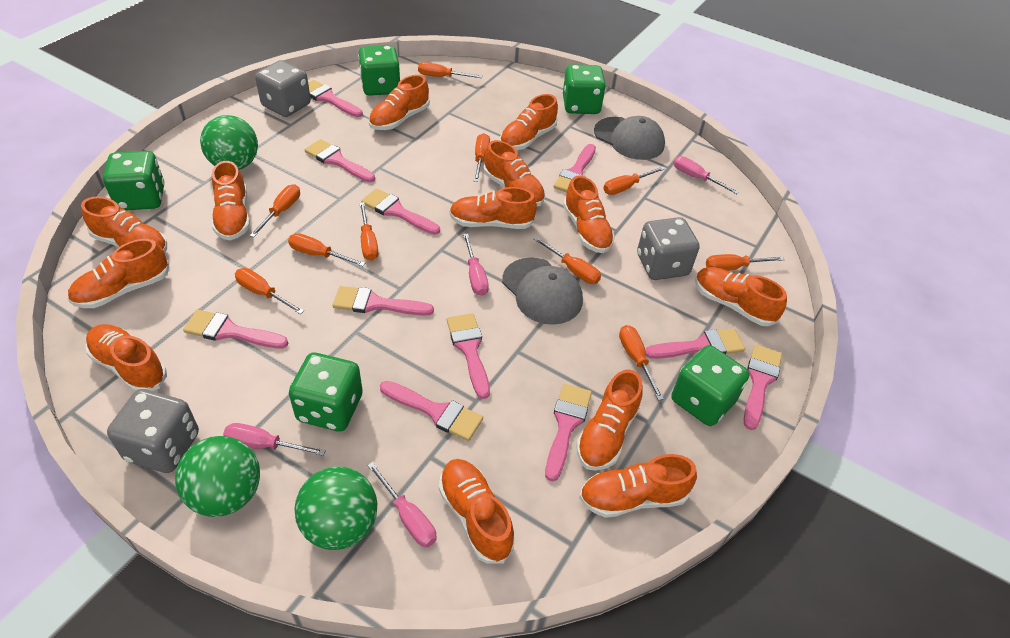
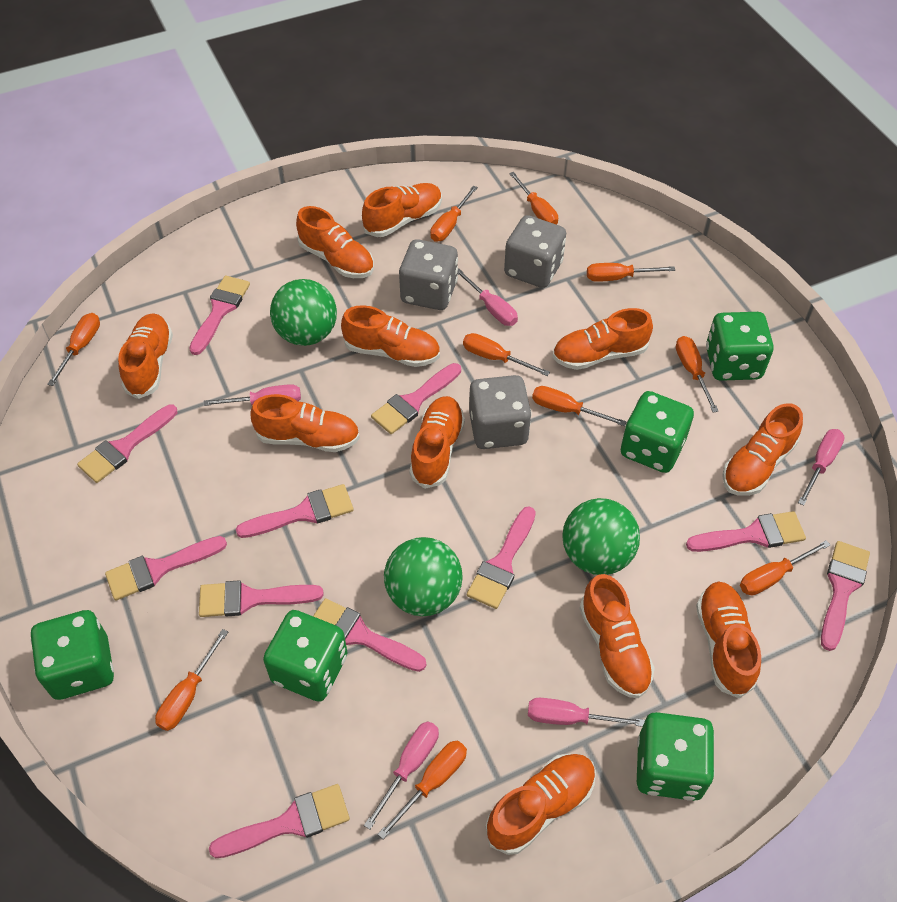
grey cap: 2 -> 0
orange shoe: 13 -> 11
pink screwdriver: 4 -> 5

